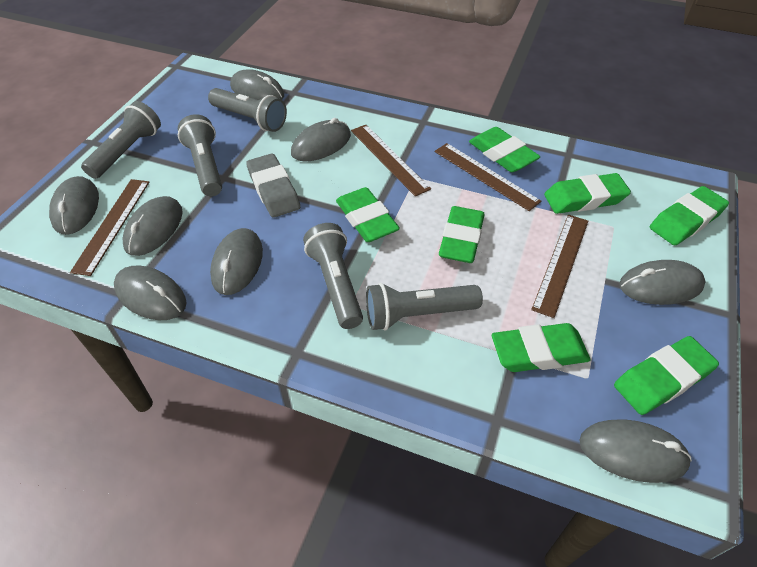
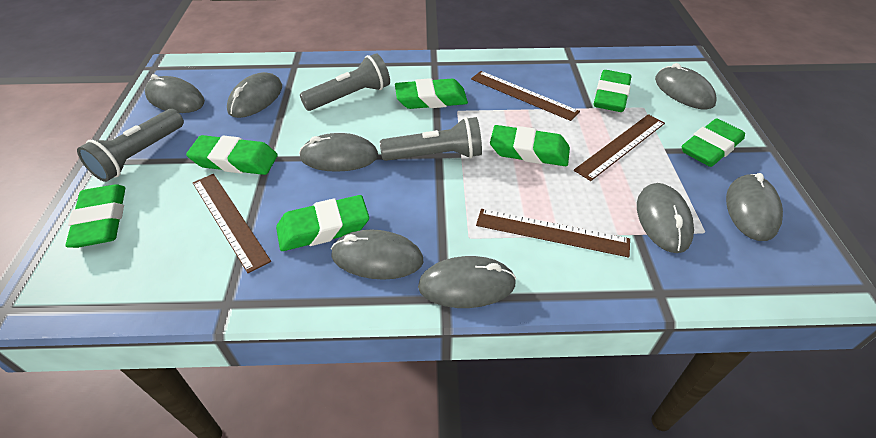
grey eraser: 1 -> 0
grey flashlight: 5 -> 3

